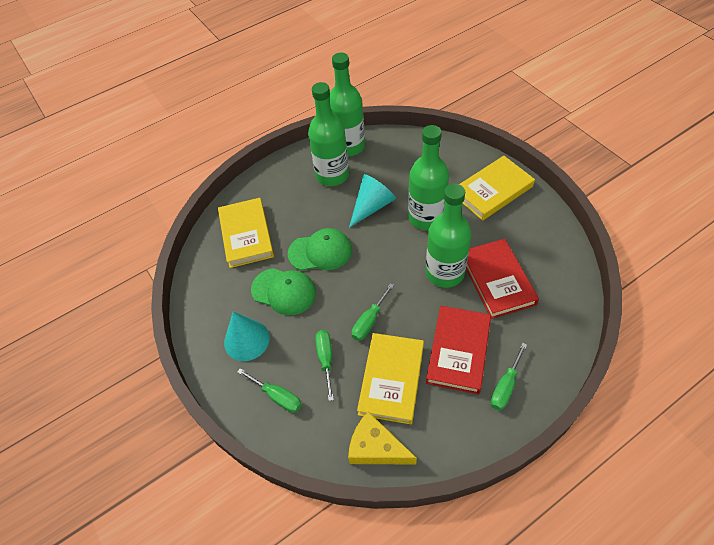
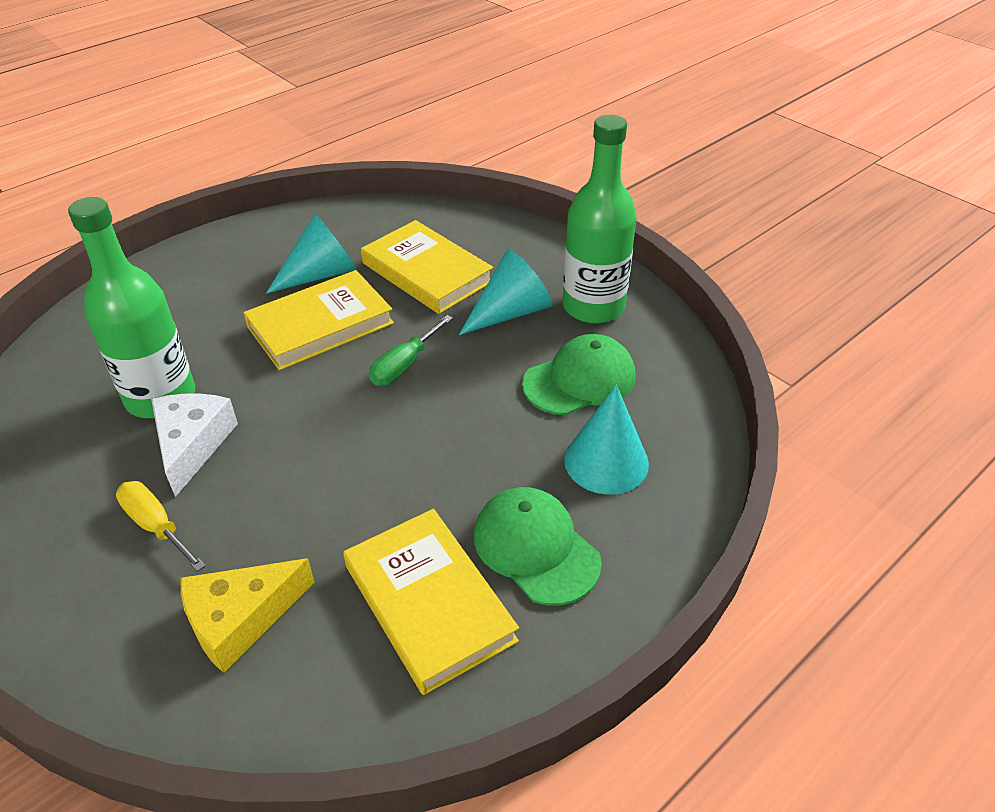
green bottle: 4 -> 2
green screwdriver: 4 -> 1
red book: 2 -> 0
turquoise cone: 2 -> 3
white cheese: 0 -> 1
yellow screwdriver: 0 -> 1

